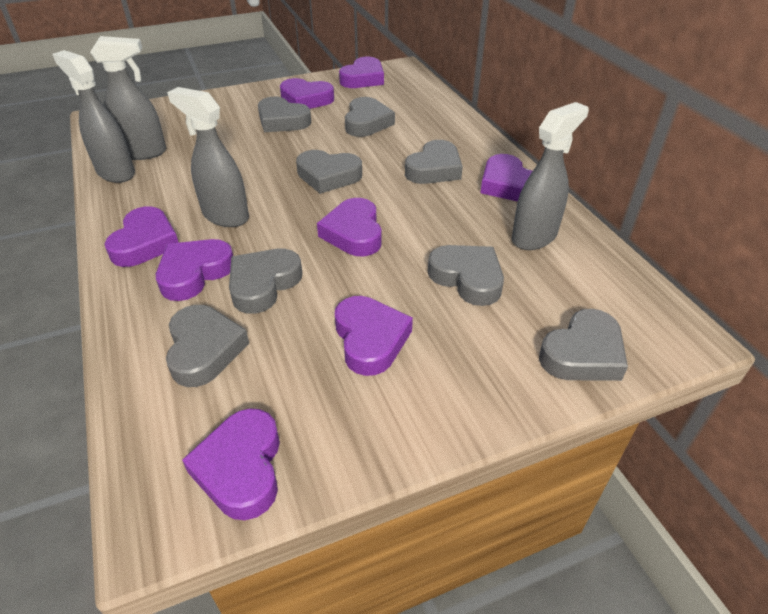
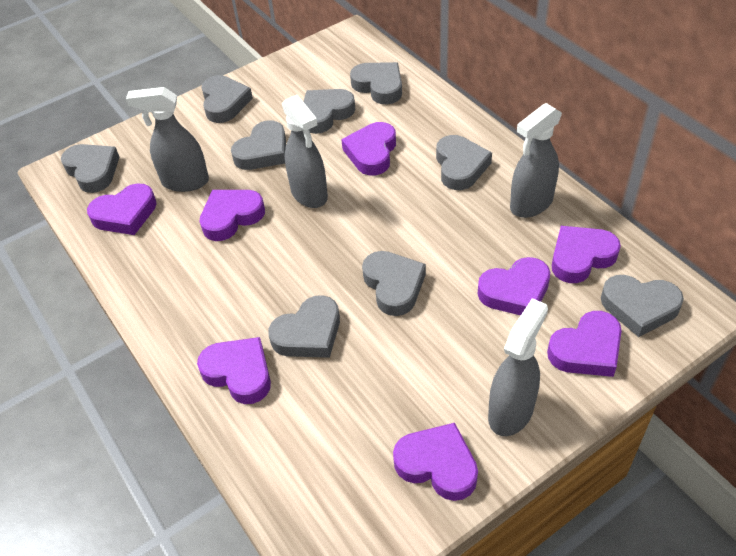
grey heart: 8 -> 9

